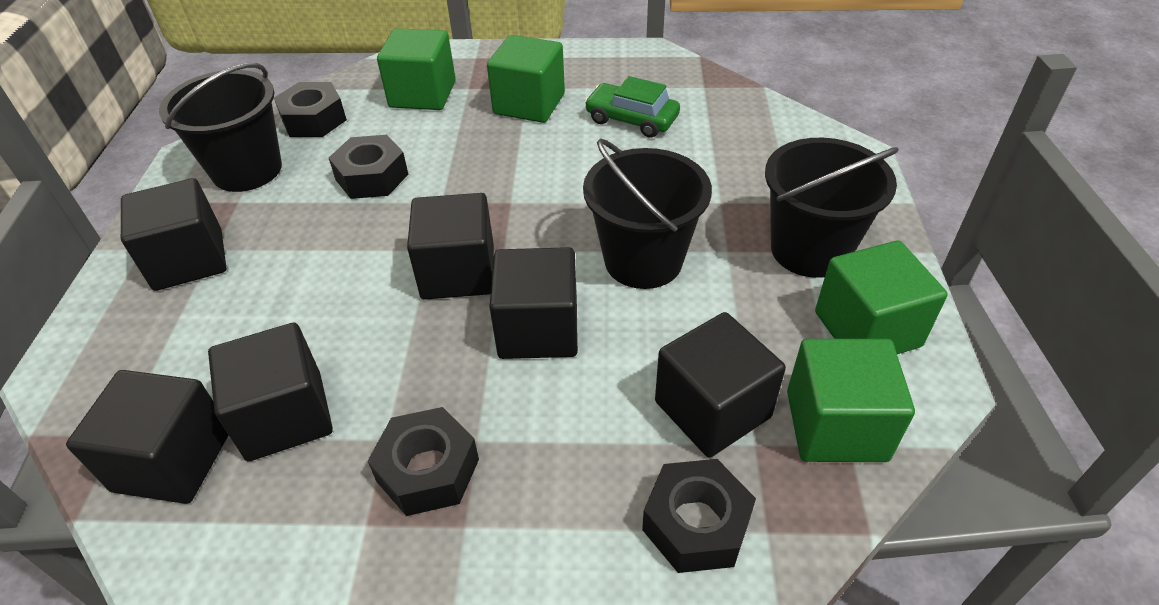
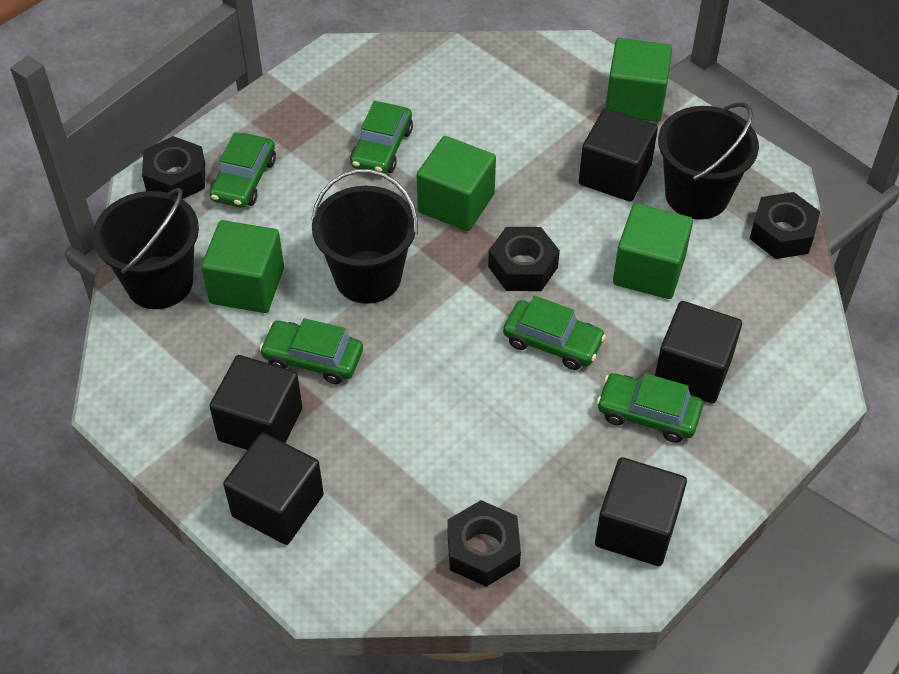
black cube: 6 -> 5
green car: 1 -> 5

